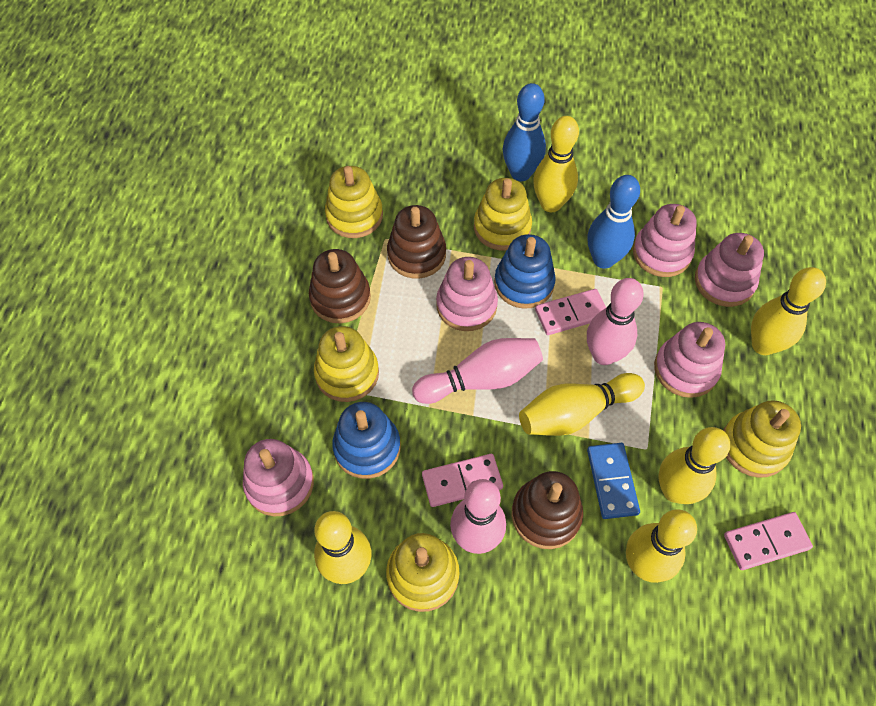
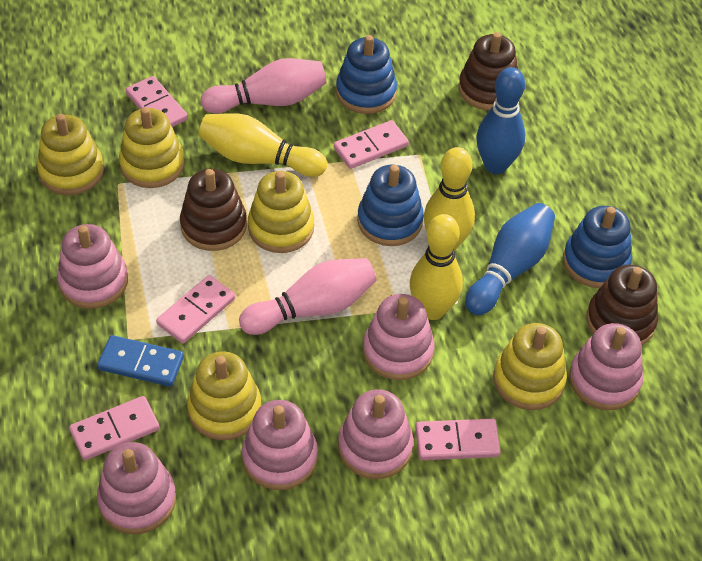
blue stacking toy: 2 -> 3
pink bowling pin: 3 -> 2
pink domino: 3 -> 5
pink stacking toy: 5 -> 6
yellow bowling pin: 6 -> 3

